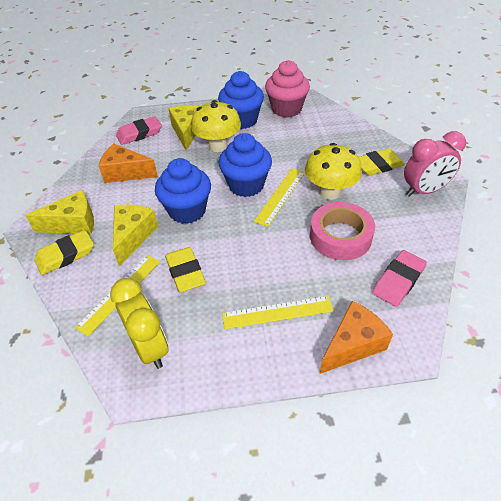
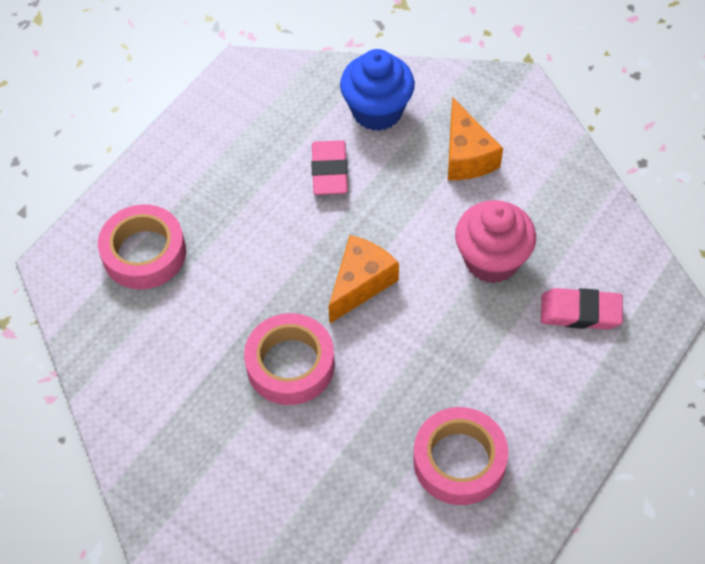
blue cupcake: 3 -> 1
pink clock: 1 -> 0
pink tape: 1 -> 3
yellow cheese: 3 -> 0
yellow clock: 1 -> 0
yellow eraser: 3 -> 0
yellow mushroom: 2 -> 0
yellow ruler: 3 -> 0

